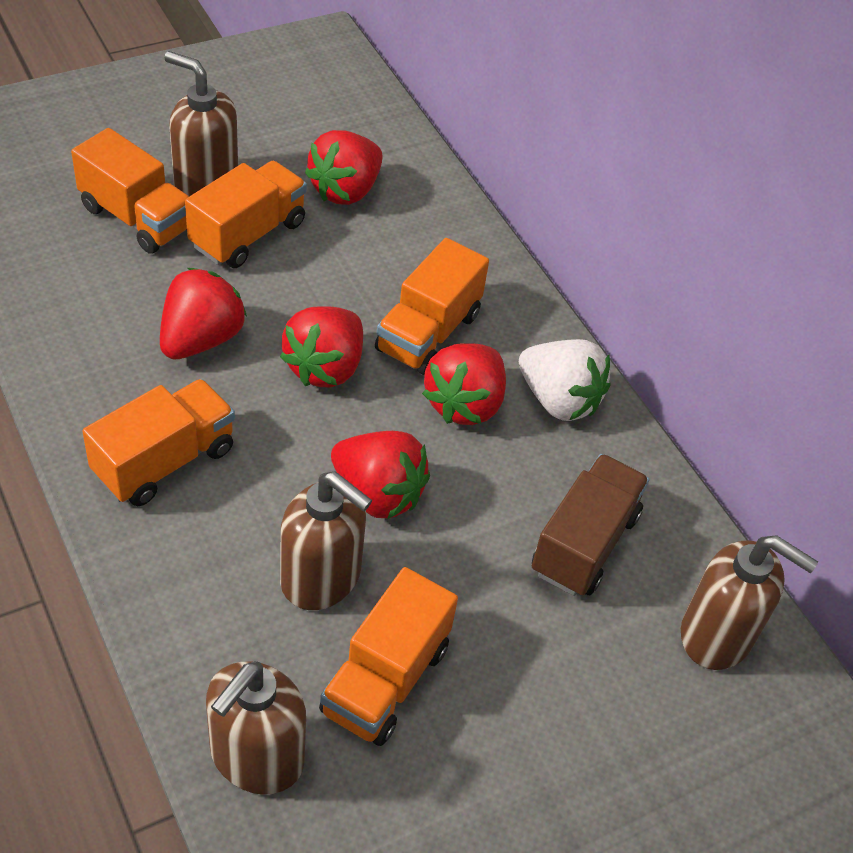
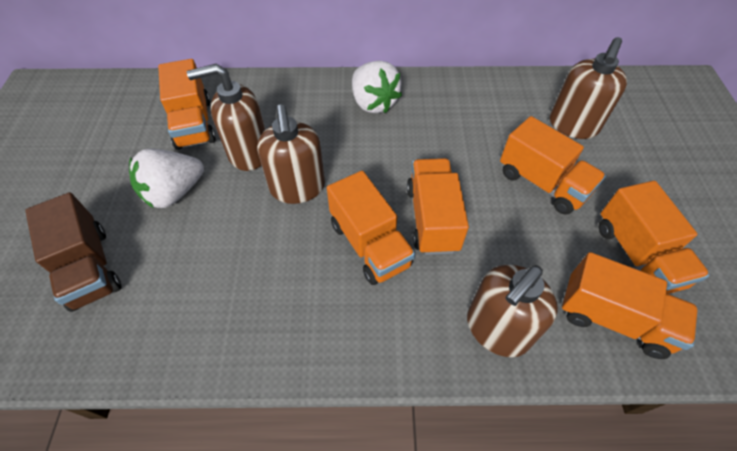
orange truck: 5 -> 6
red strawberry: 5 -> 0
white strawberry: 1 -> 2

